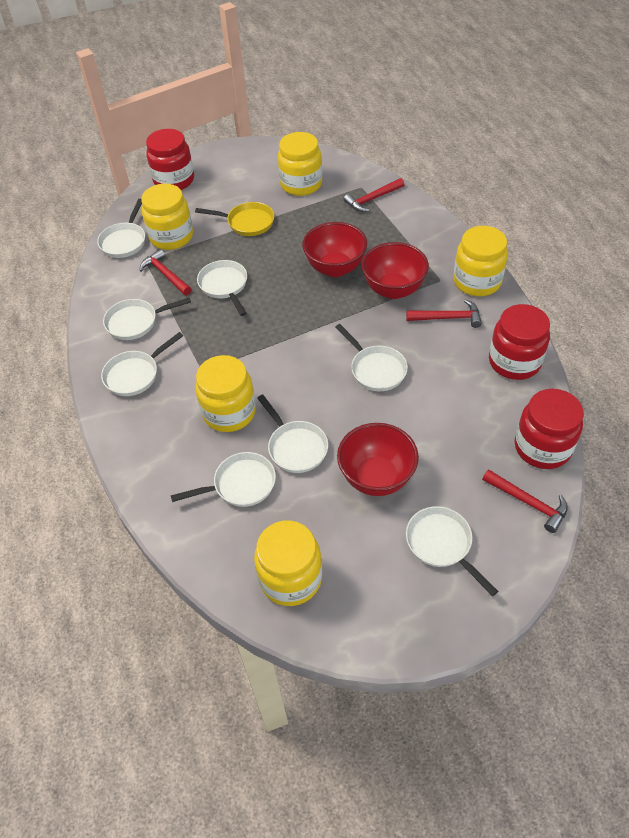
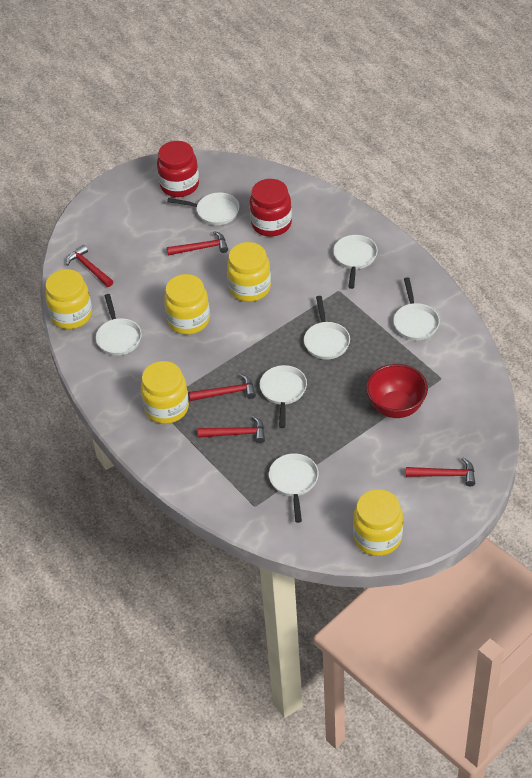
red bowl: 3 -> 1
red hammer: 4 -> 5
red jar: 3 -> 2
white pan: 8 -> 7
yellow pan: 1 -> 0

